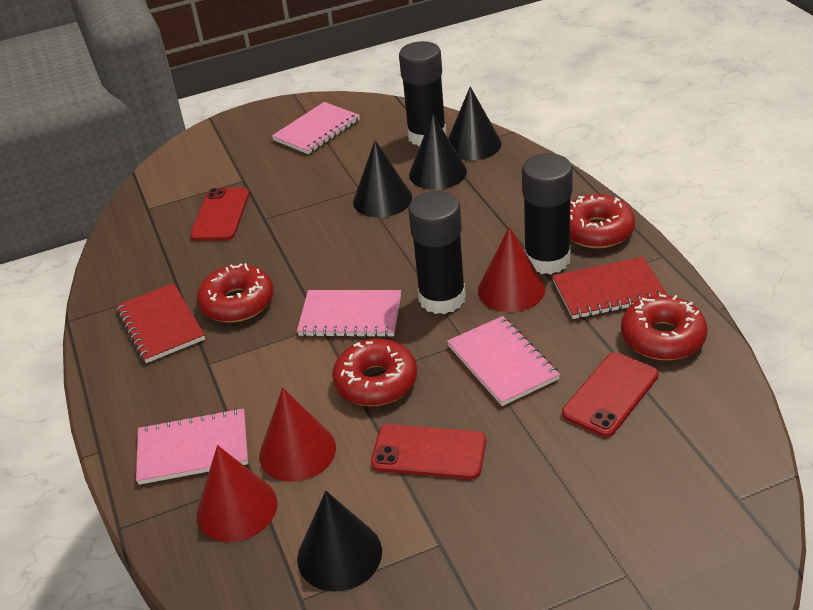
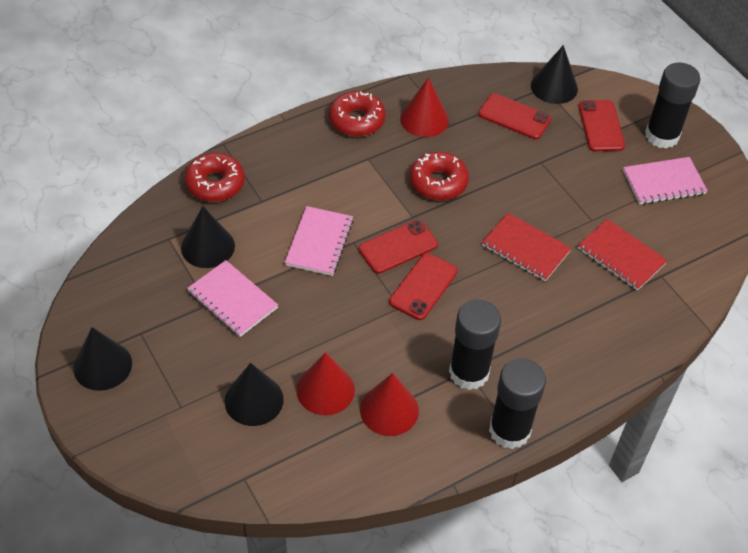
pink notebook: 4 -> 3
red donut: 4 -> 3
red phone: 3 -> 4

